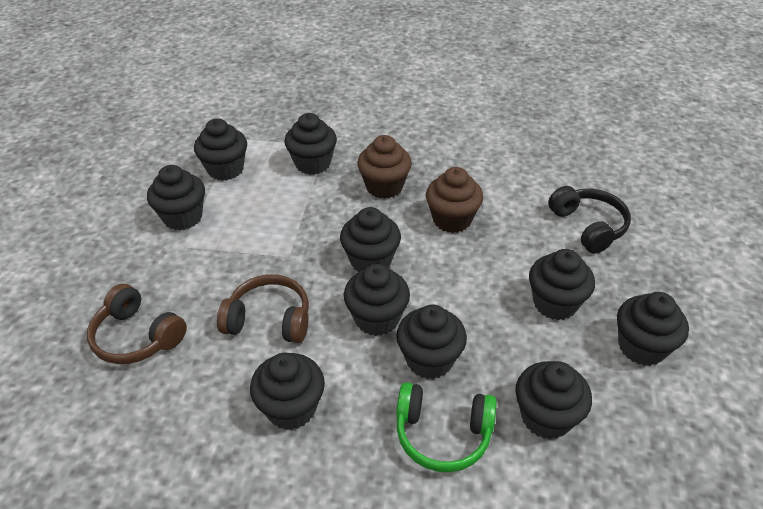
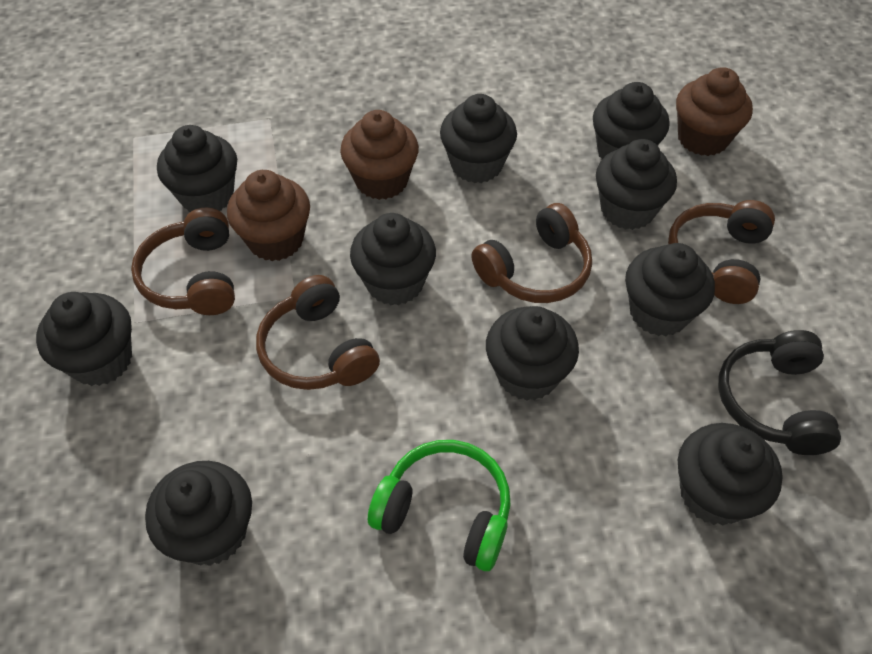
brown cupcake: 2 -> 3
brown headphones: 2 -> 4

